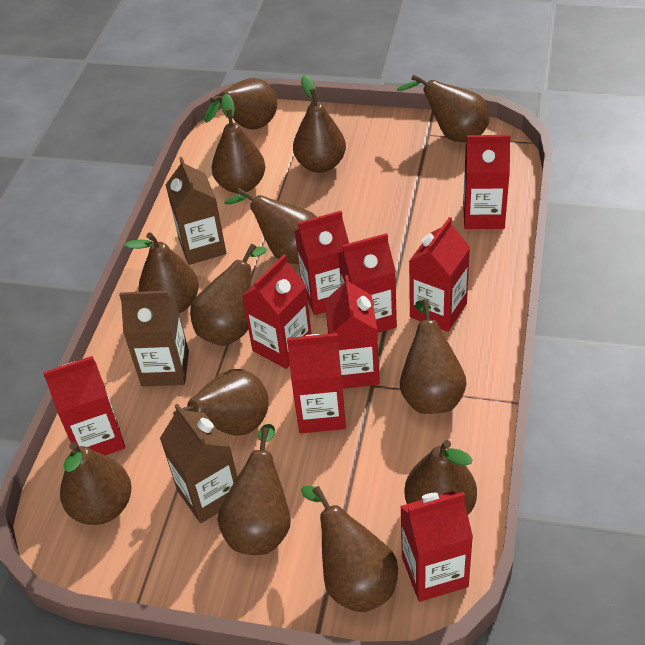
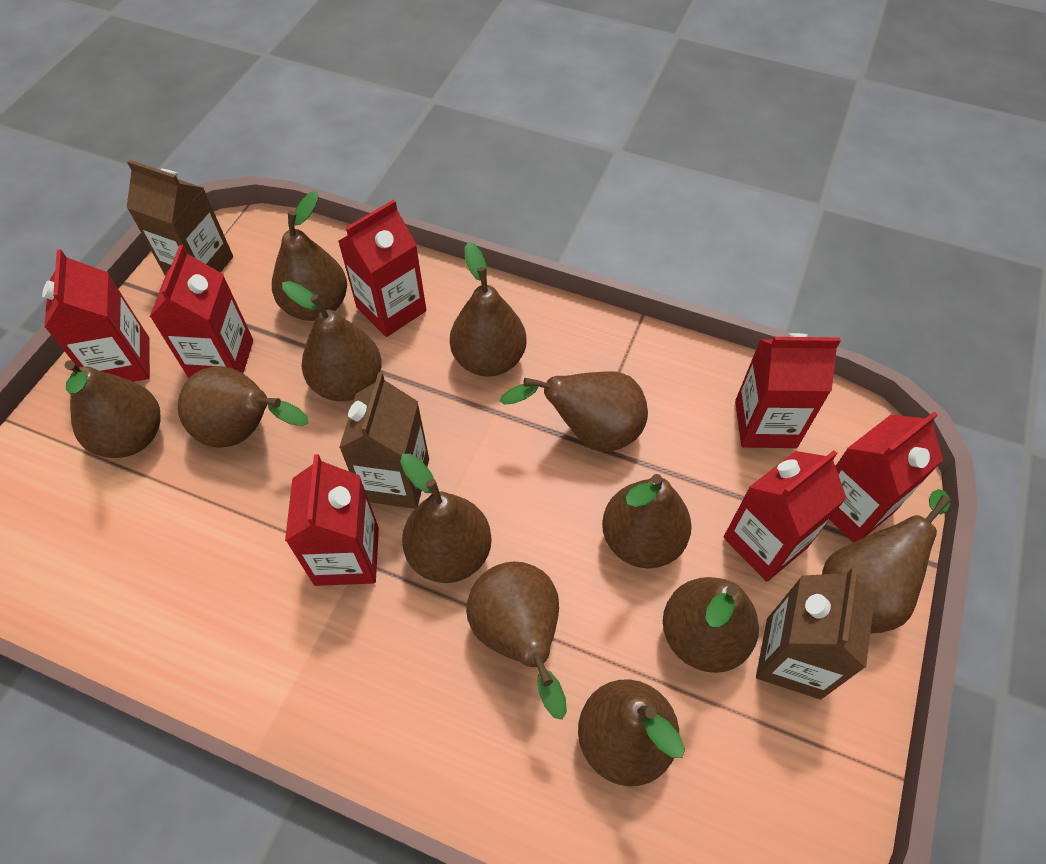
brown pear: 13 -> 12
red carton: 9 -> 7

